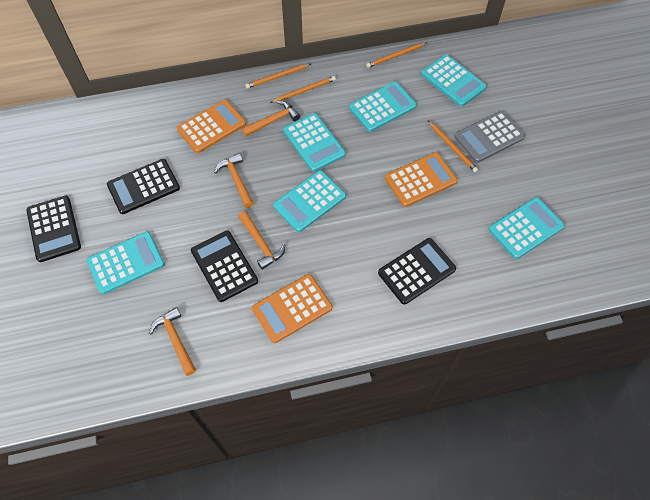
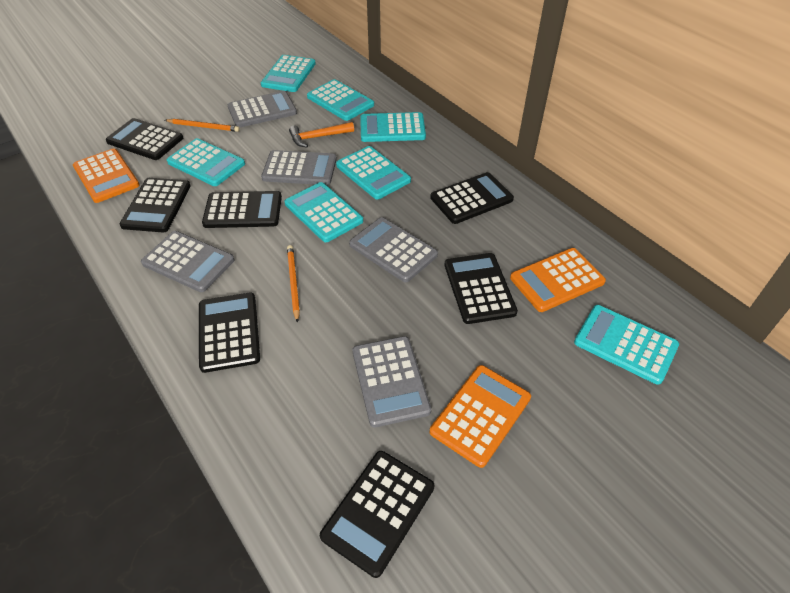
black calculator: 4 -> 7
grey calculator: 1 -> 5
orange hammer: 4 -> 1
orange pencil: 4 -> 2
turquoise calculator: 6 -> 7

